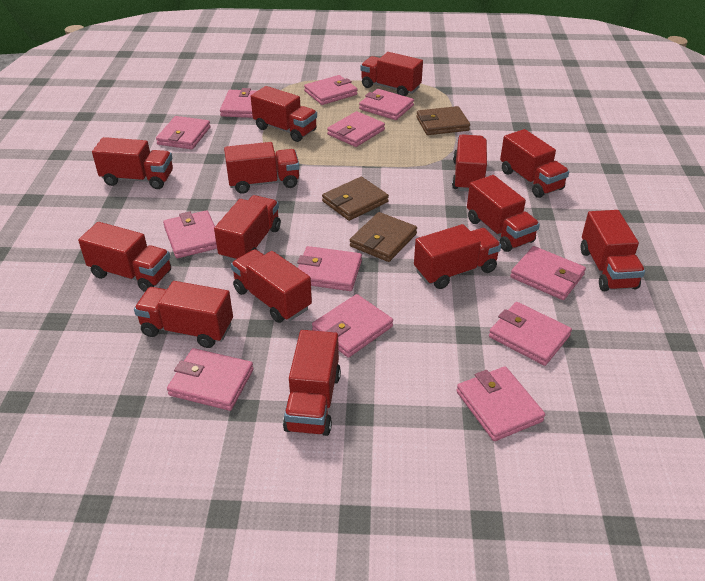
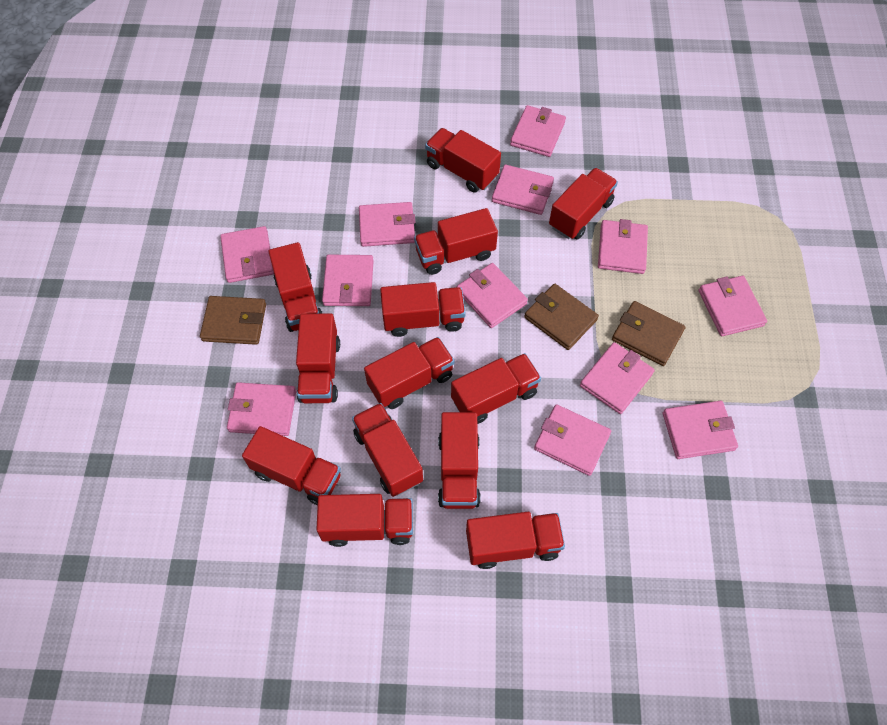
red truck: 14 -> 13

